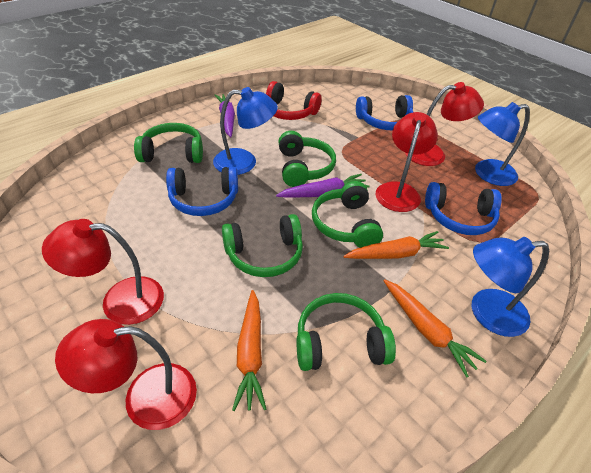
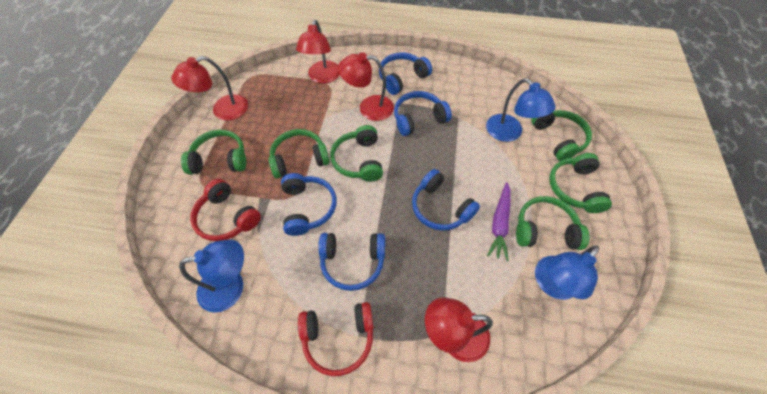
blue headphones: 3 -> 5
green headphones: 5 -> 6
orange carrot: 3 -> 0
purple carrot: 2 -> 1
red headphones: 1 -> 2

